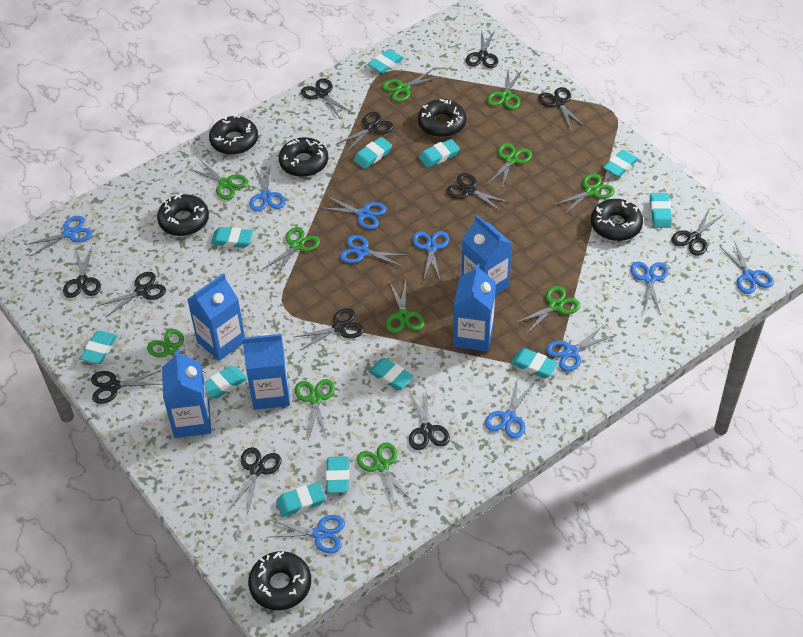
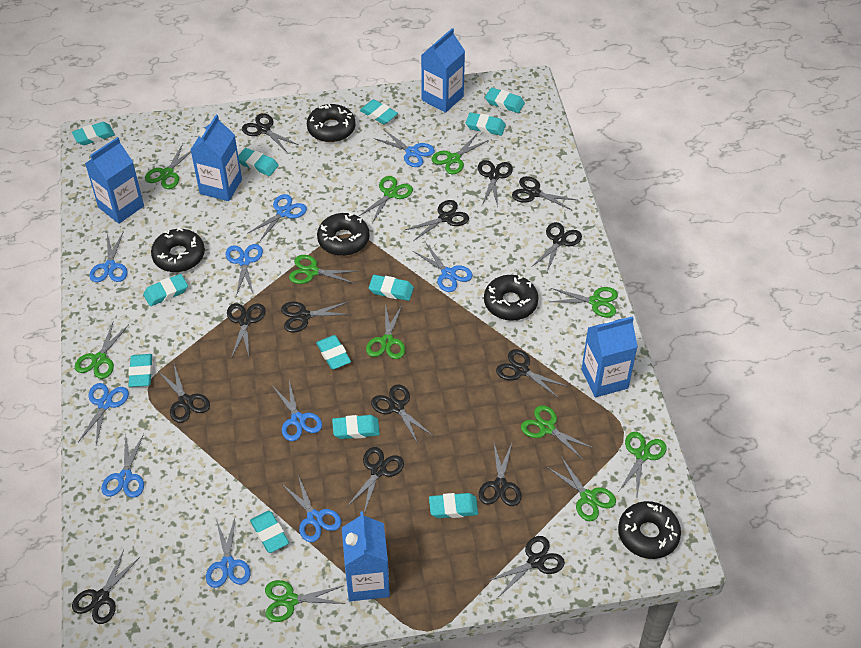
black donut: 6 -> 5
black scissors: 12 -> 14

